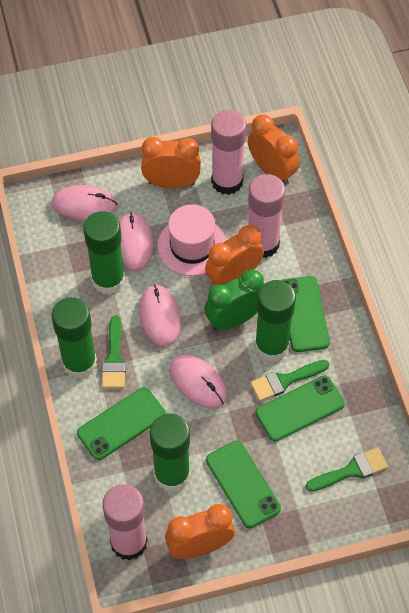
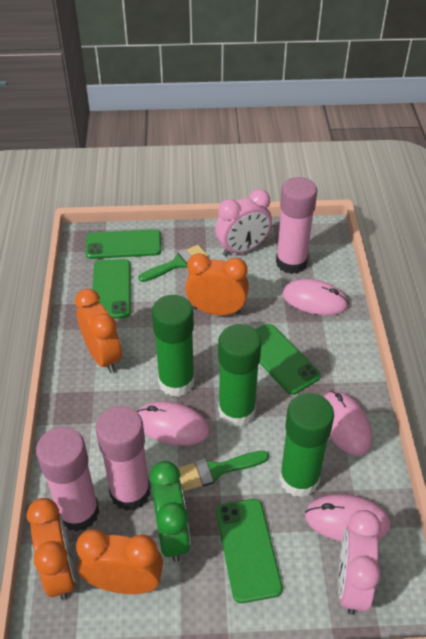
green brush: 3 -> 2
green glue stick: 4 -> 3
pink clock: 0 -> 2
pink hat: 1 -> 0

